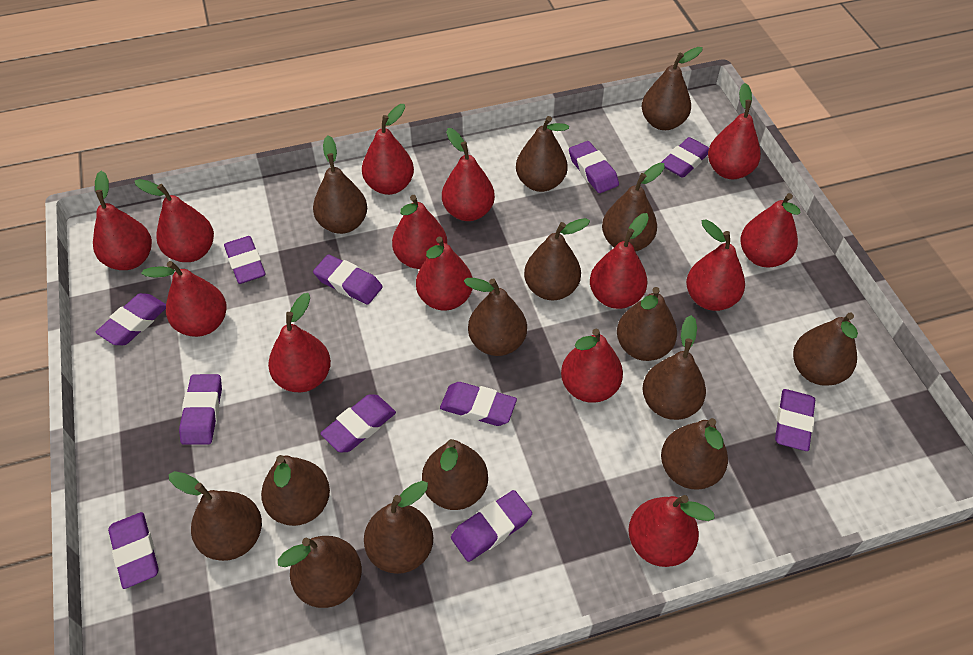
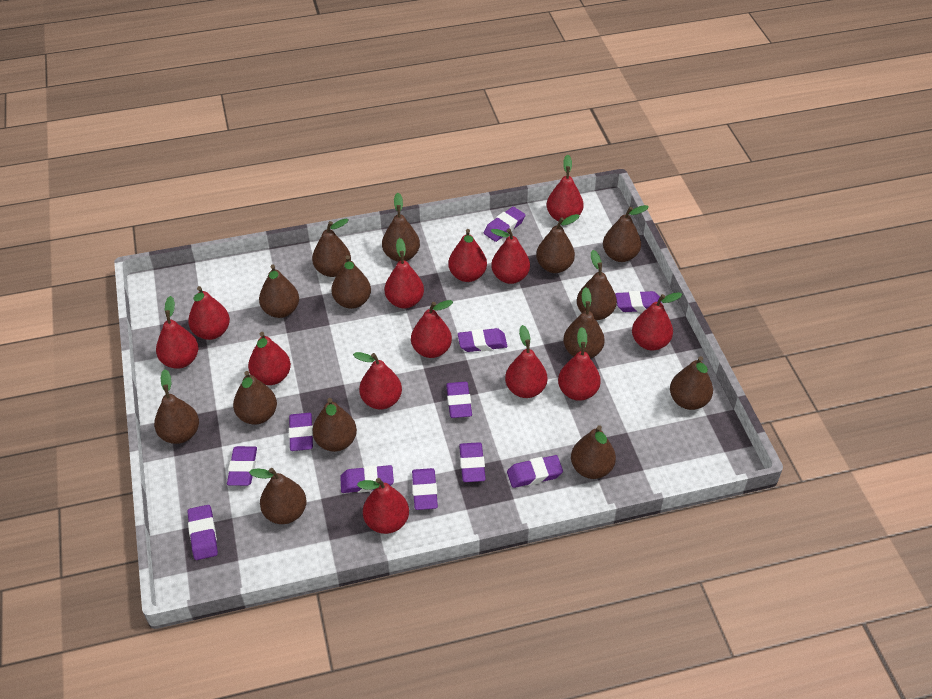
brown pear: 15 -> 14
red pear: 14 -> 13

